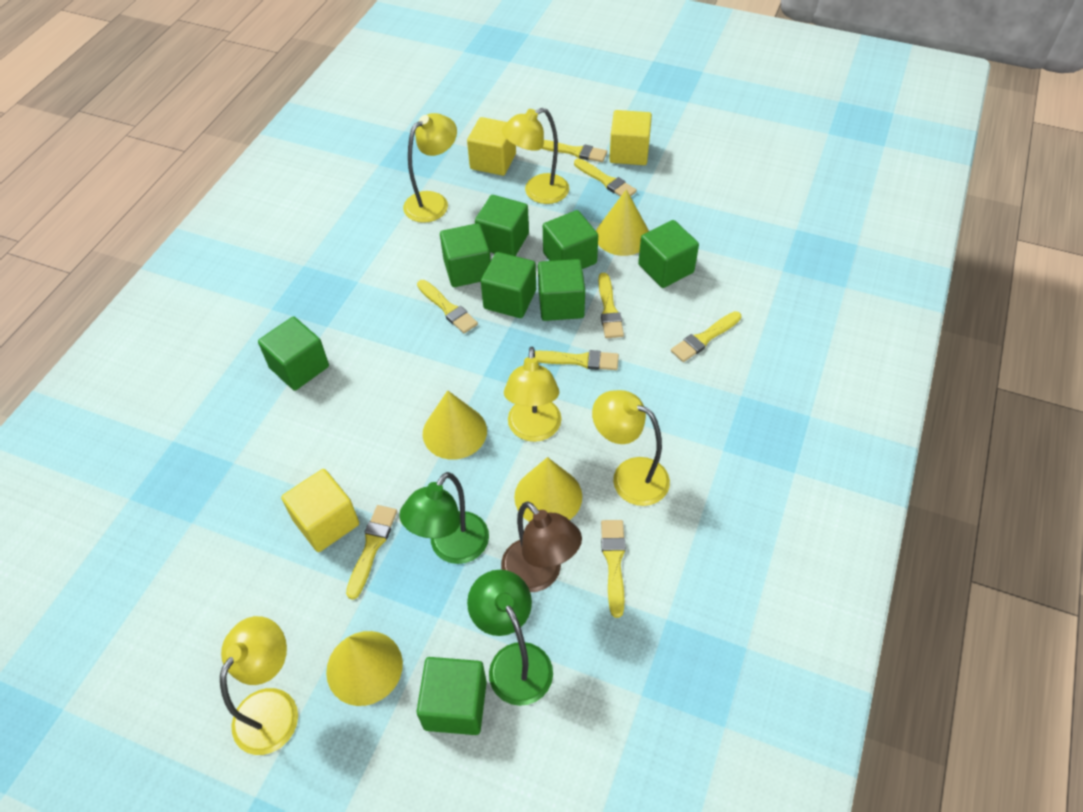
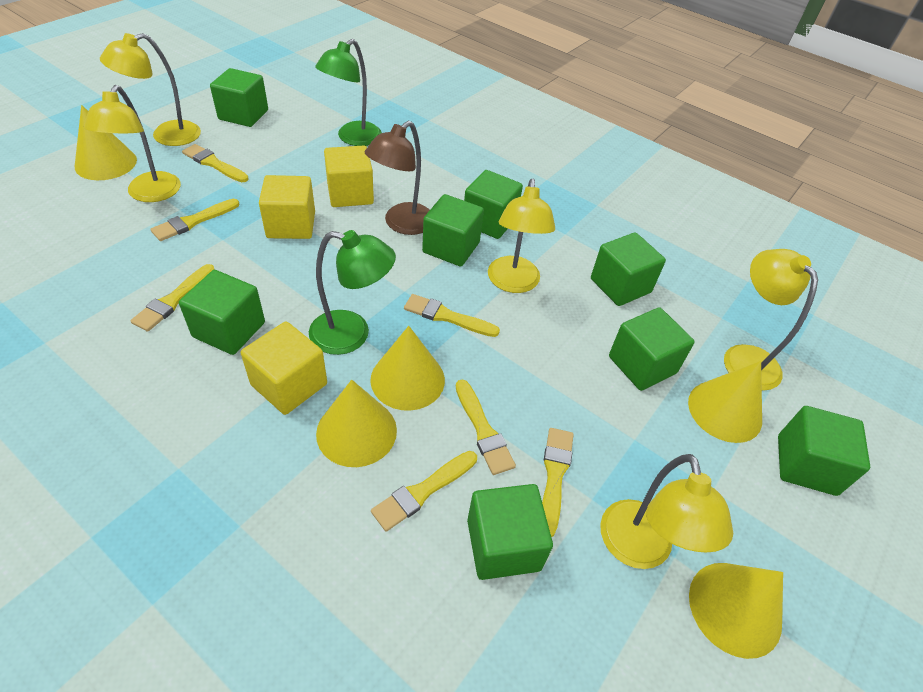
yellow brush: 8 -> 7
yellow cone: 4 -> 5

